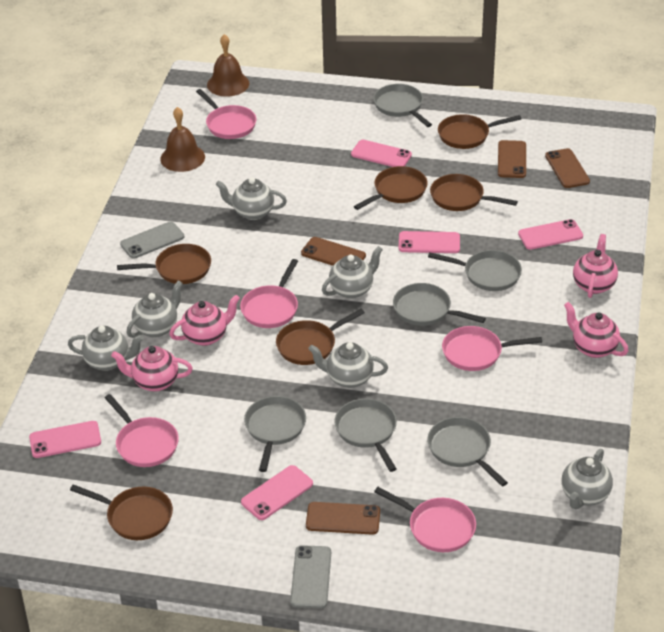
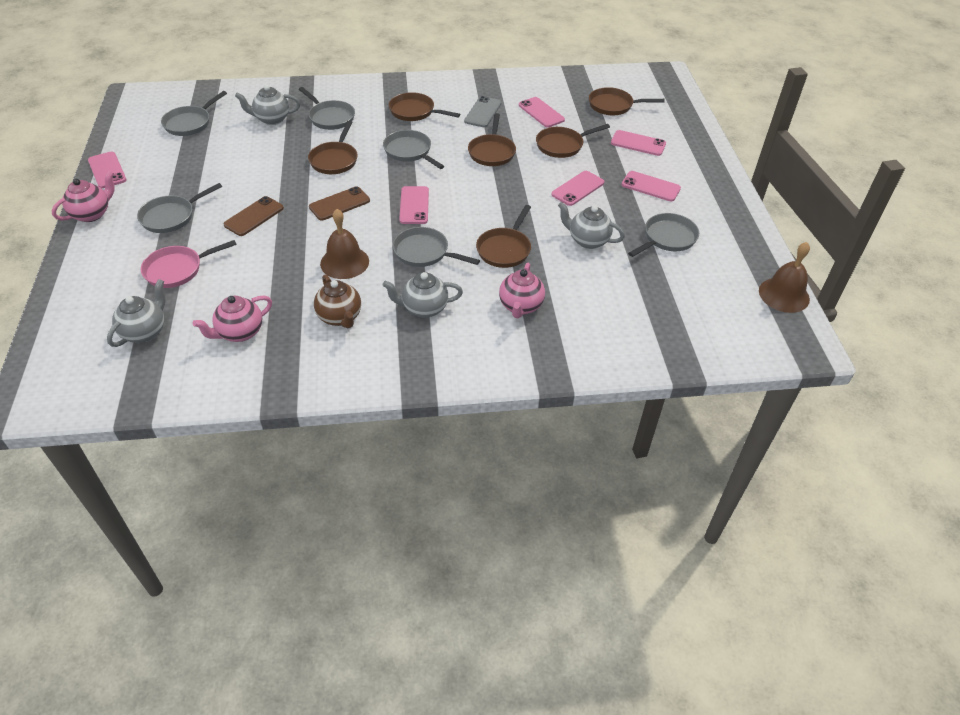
brown phone: 4 -> 2
brown teapot: 0 -> 1
grey phone: 2 -> 1
grey teapot: 6 -> 4
pink pan: 5 -> 1
pink phone: 5 -> 6
pink teapot: 4 -> 3

